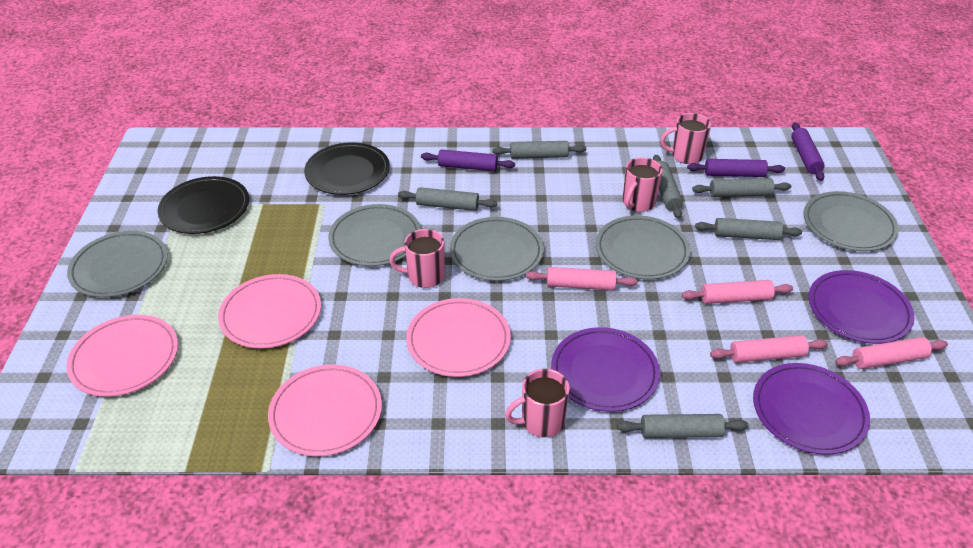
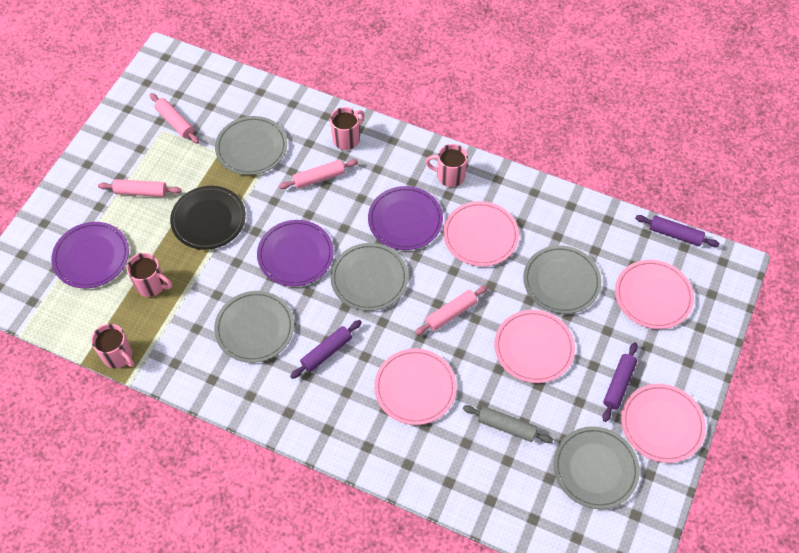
black plate: 2 -> 1
grey rolling pin: 6 -> 1
pink plate: 4 -> 5

